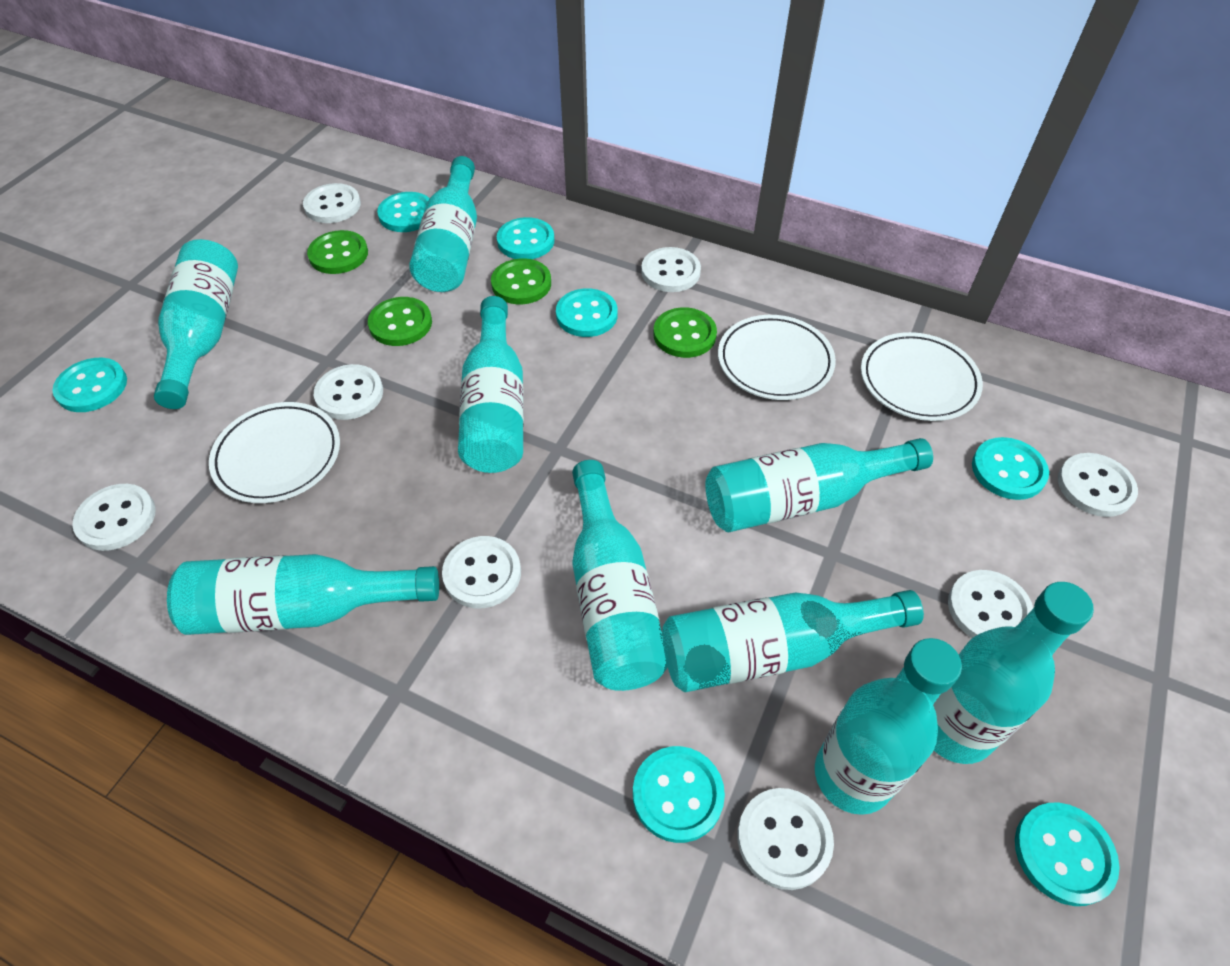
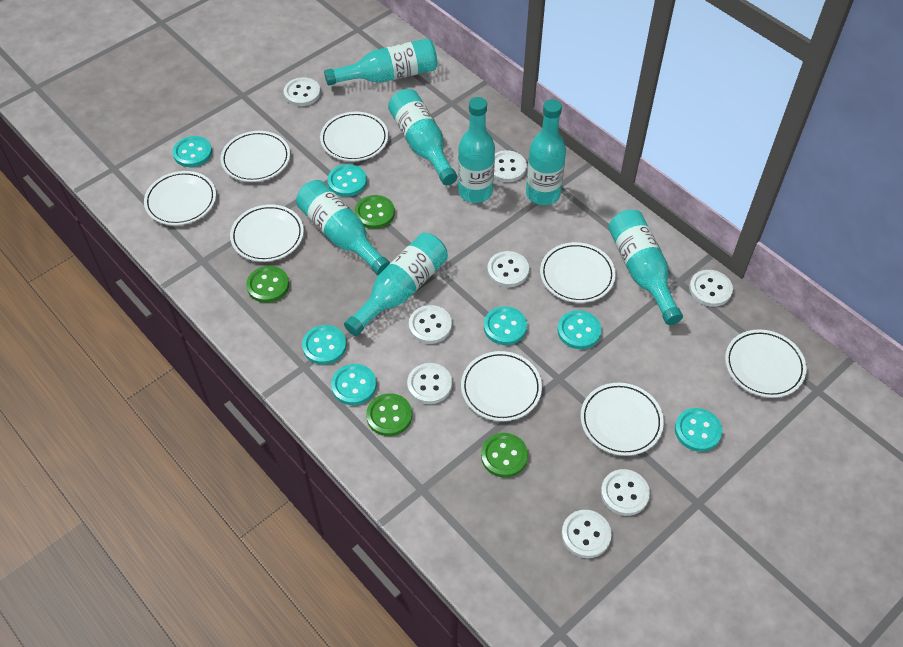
turquoise bottle: 9 -> 7
white plate: 3 -> 8

